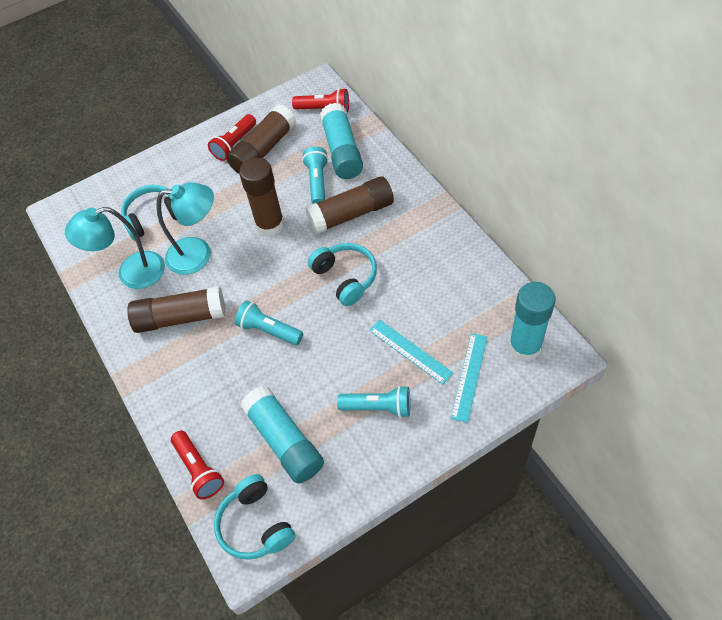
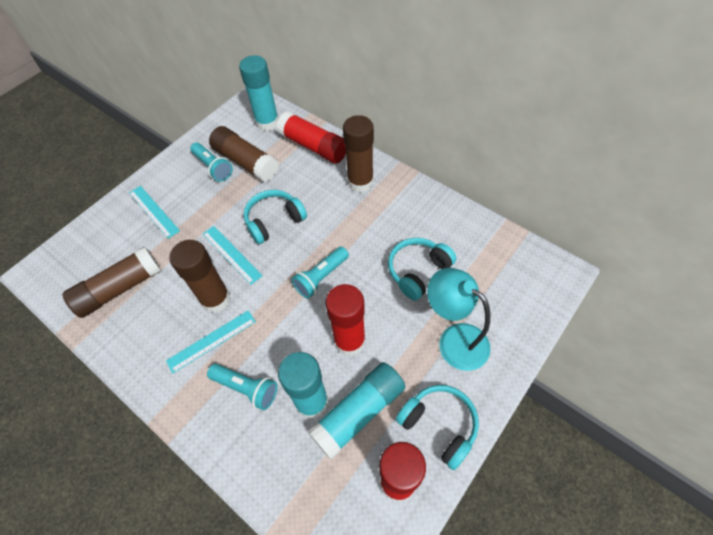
red flashlight: 3 -> 0
red glue stick: 0 -> 3
turquoise lamp: 2 -> 1
turquoise ruler: 2 -> 3

